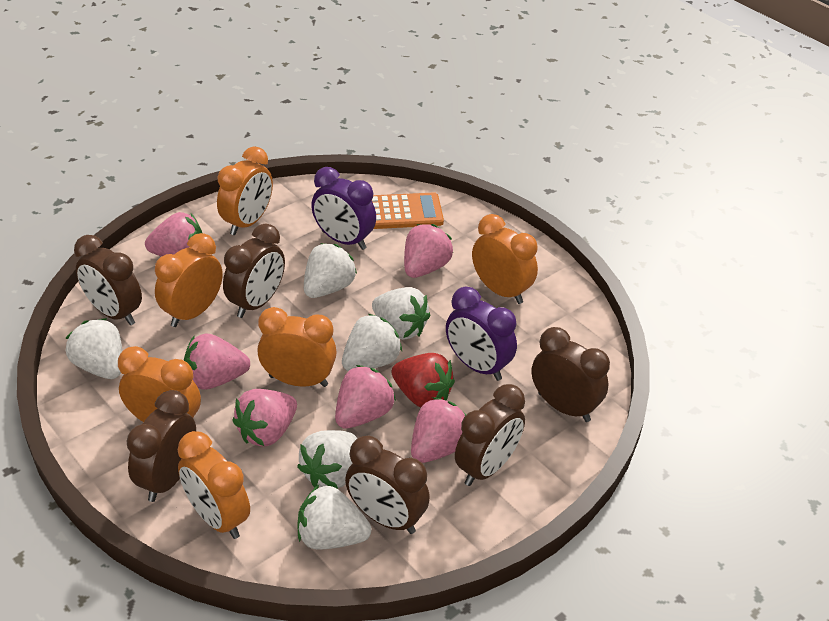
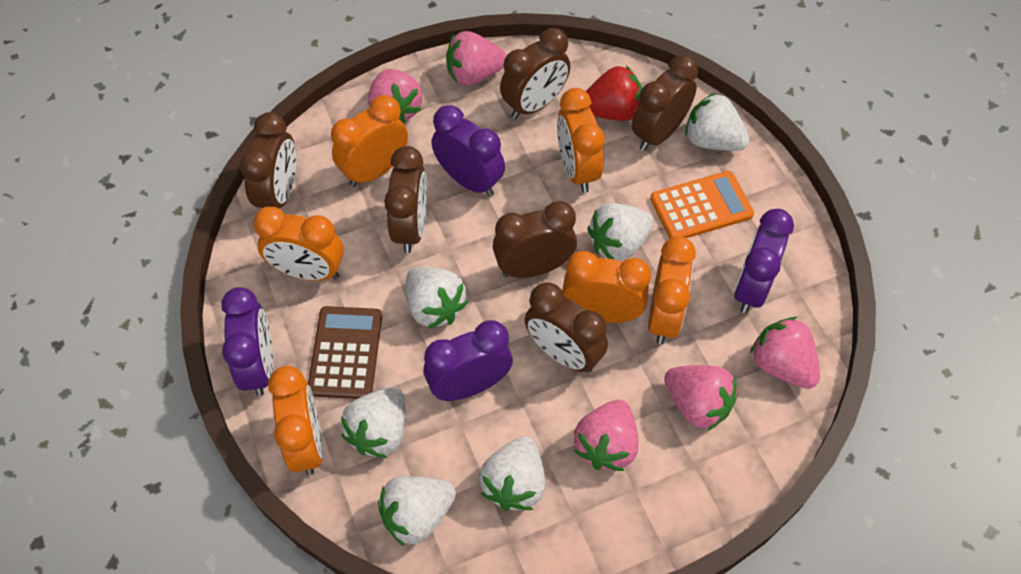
brown calculator: 0 -> 1
pink strawberry: 6 -> 5
purple clock: 2 -> 4

